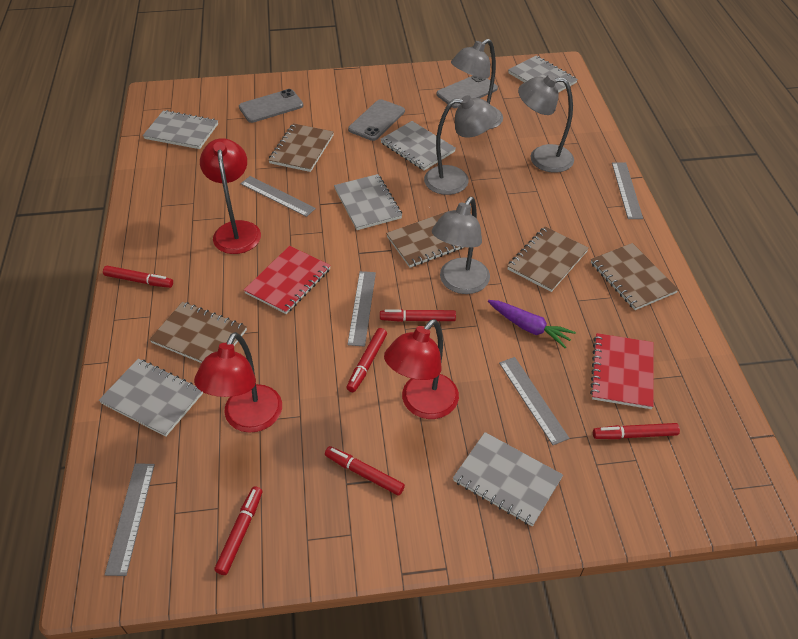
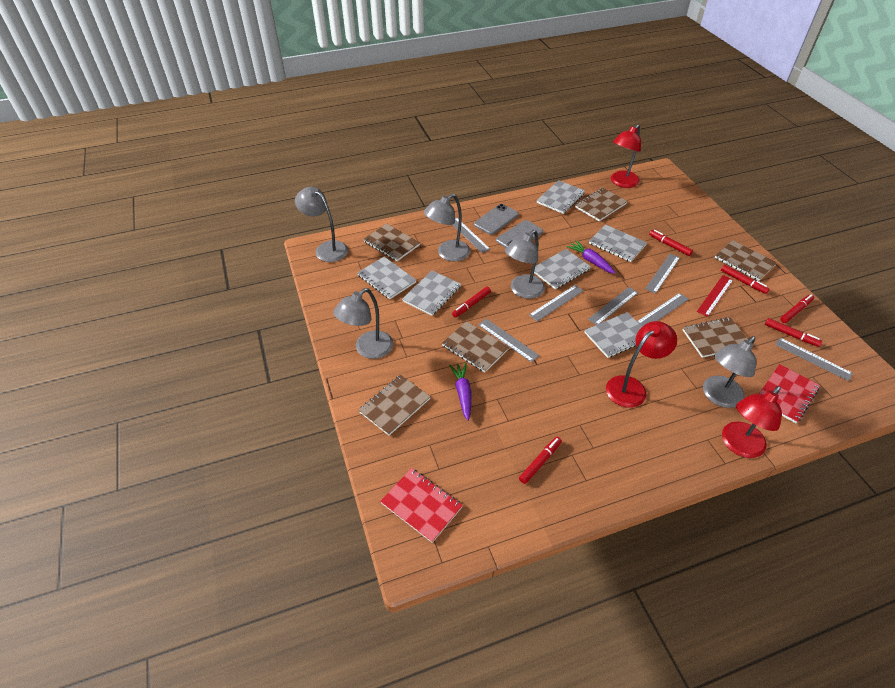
brown notebook: 5 -> 6
grey lamp: 4 -> 5
grey phone: 3 -> 2
grey ruler: 5 -> 7
purple carrot: 1 -> 2
red ruler: 0 -> 1

